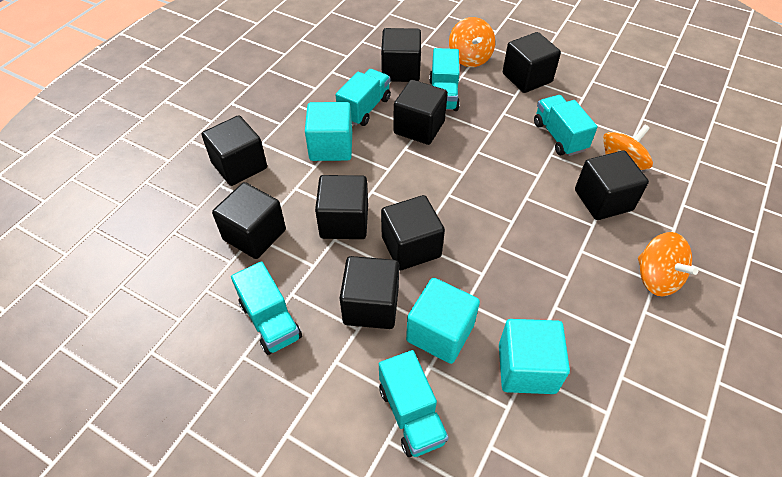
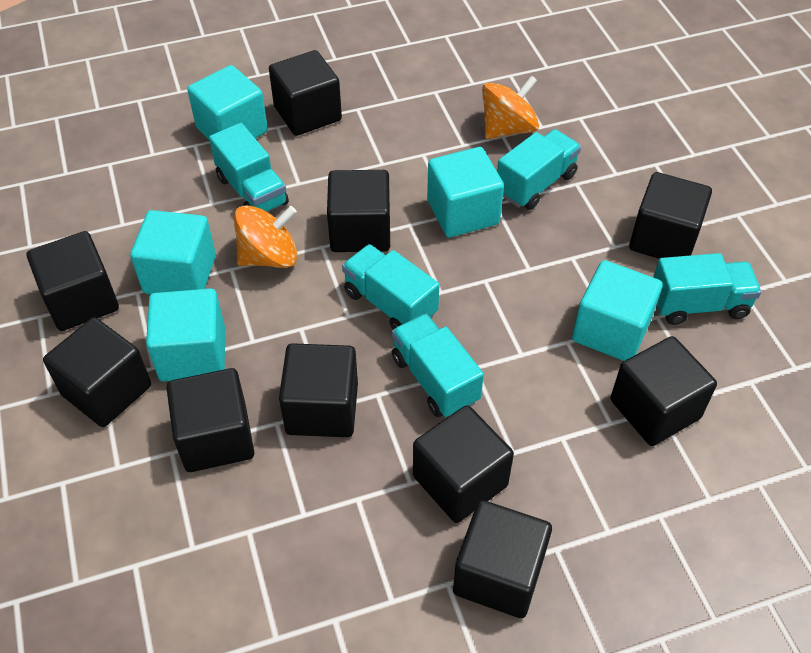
black cube: 9 -> 10
orange spinning top: 3 -> 2
turquoise cube: 3 -> 5

